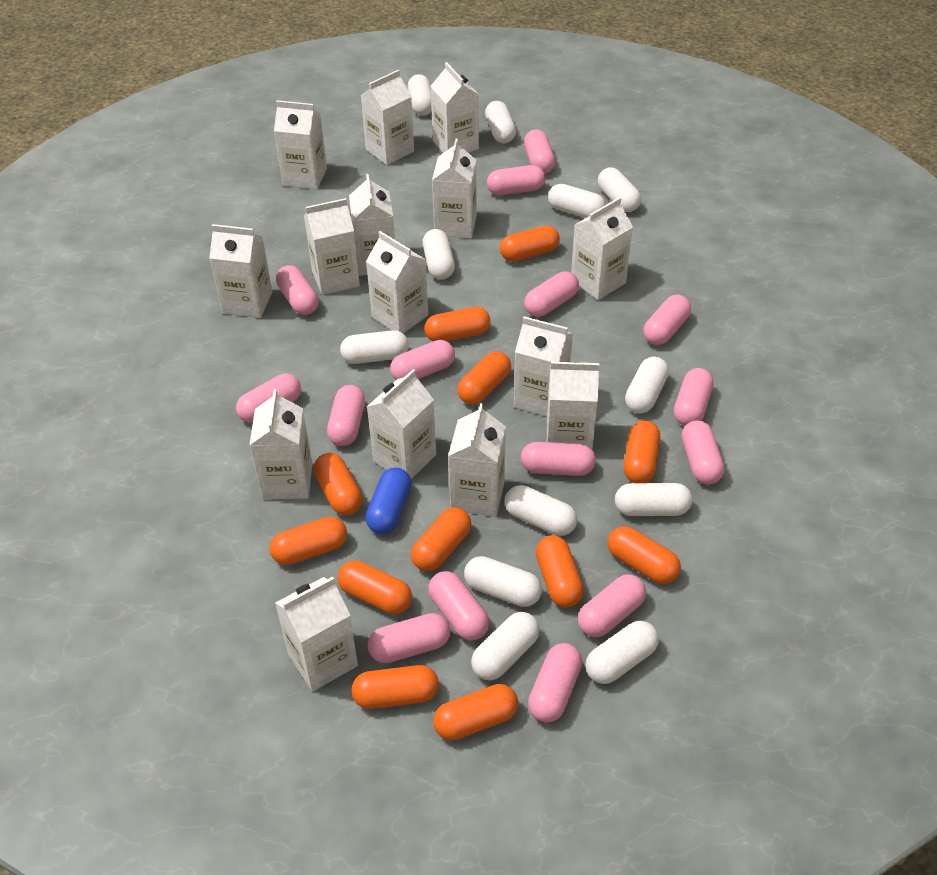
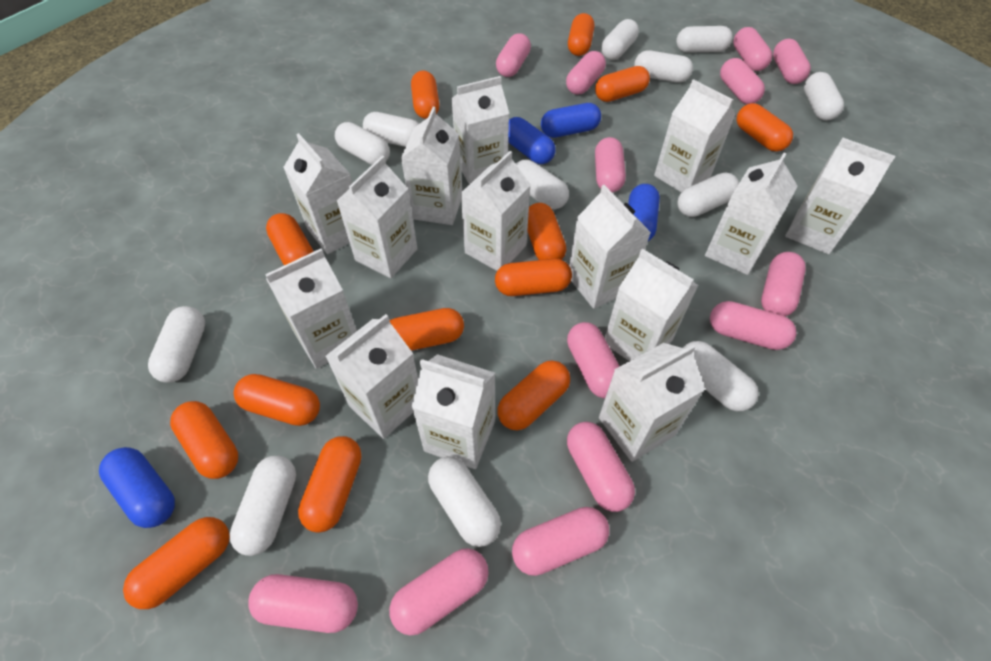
blue capsule: 1 -> 4
orange capsule: 12 -> 13
pink capsule: 15 -> 13
white carton: 15 -> 14

